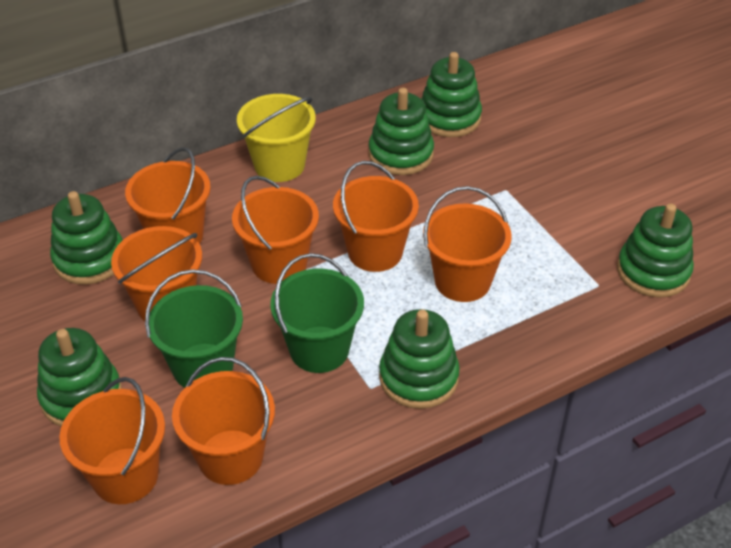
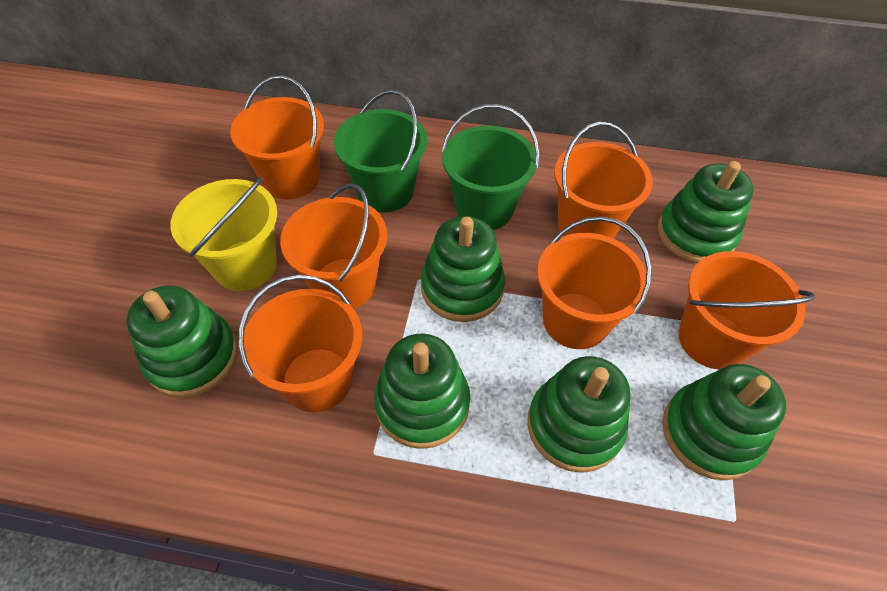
orange bucket: 7 -> 6

